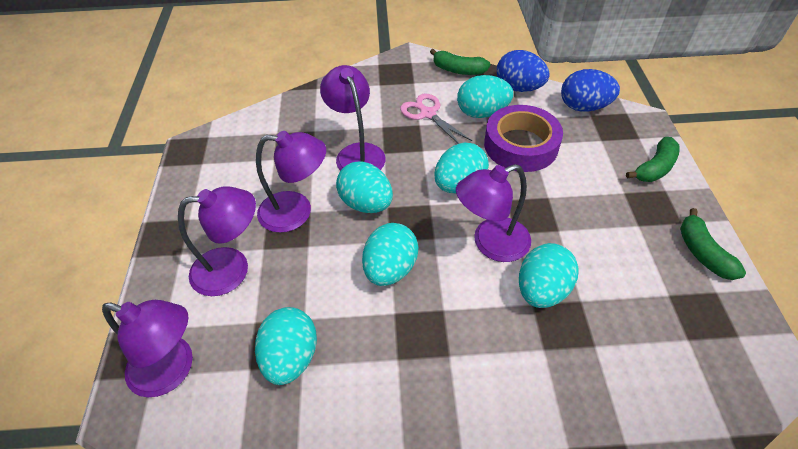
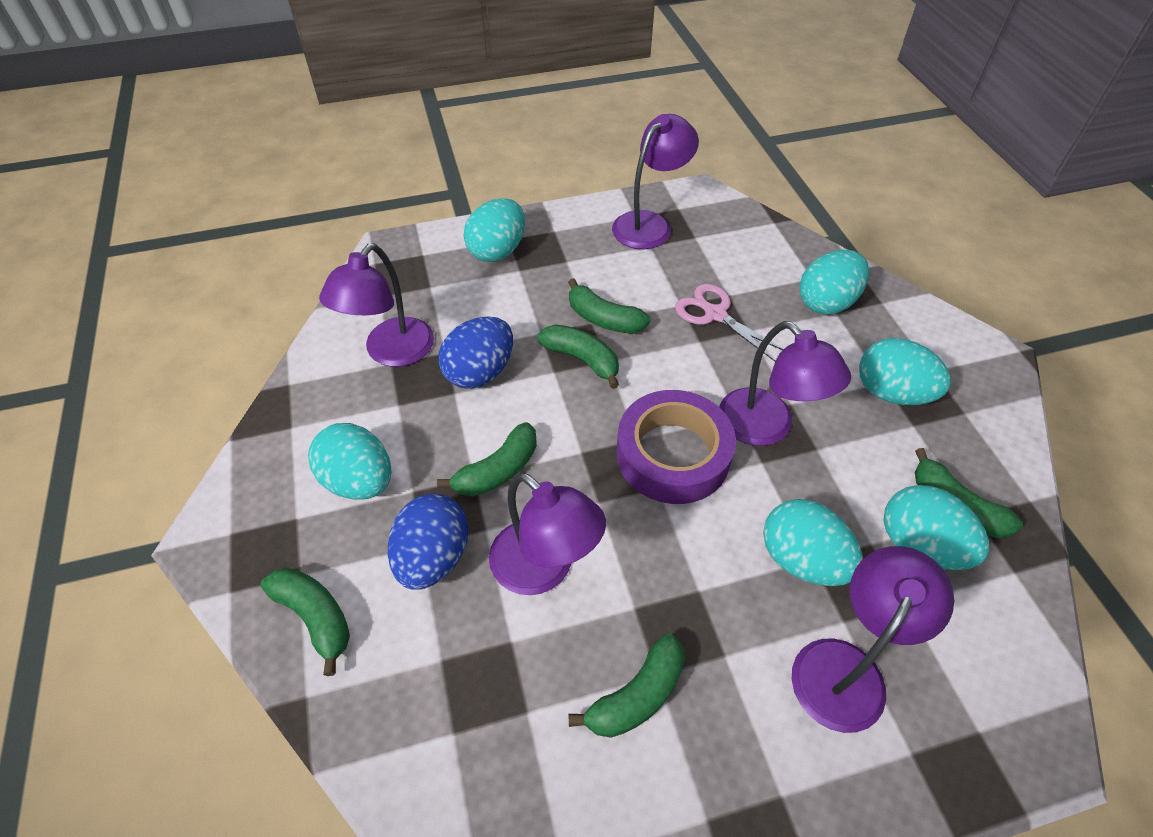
green banana: 3 -> 6

